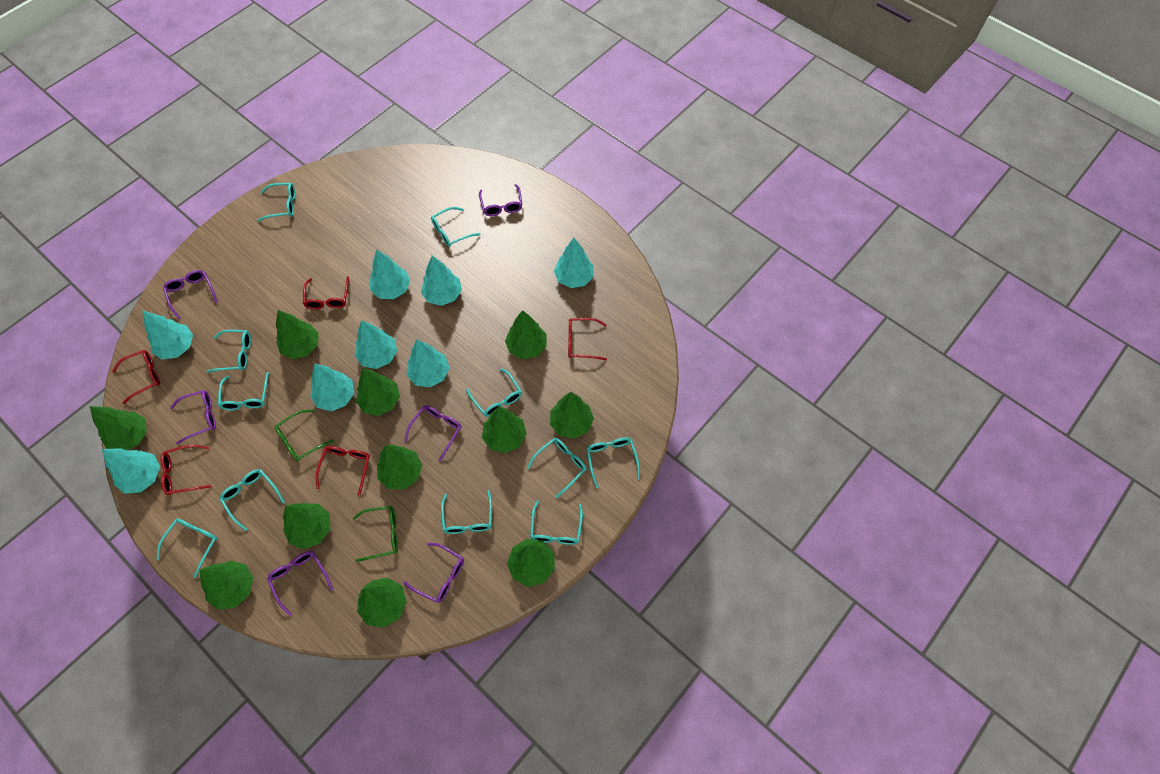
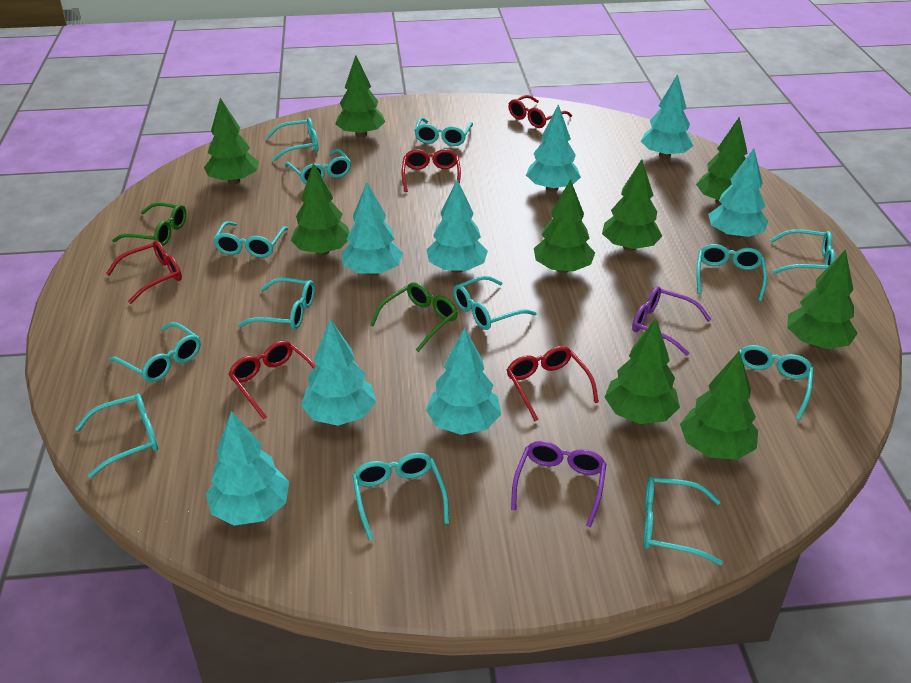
green tree: 11 -> 9
purple glasses: 6 -> 2
turquoise glasses: 11 -> 13

